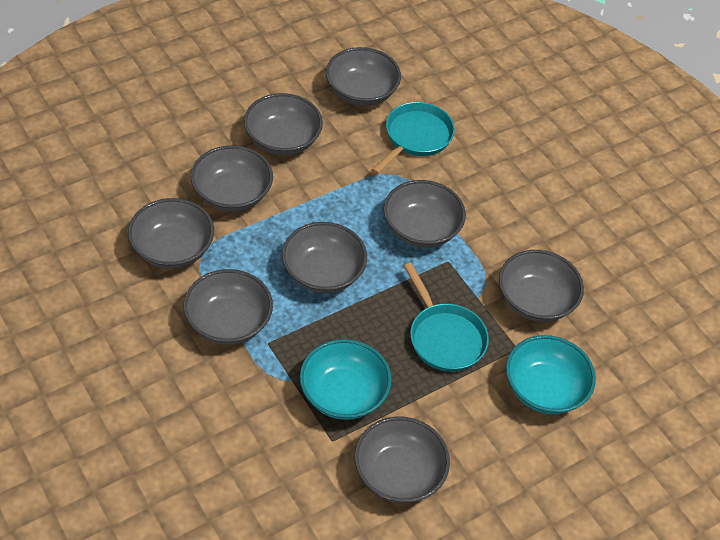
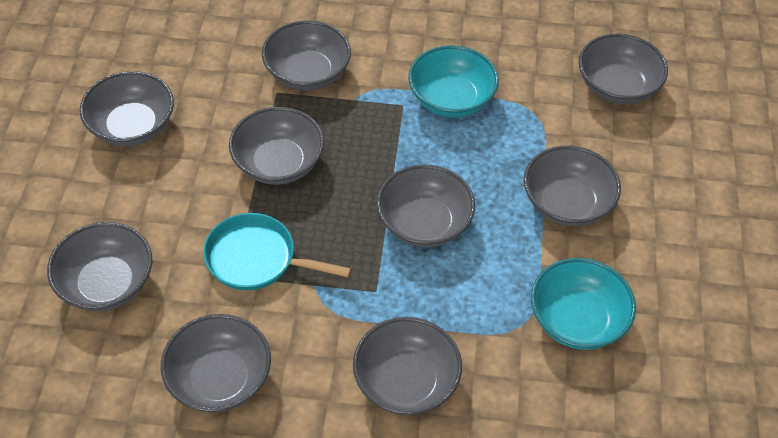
turquoise pan: 2 -> 1

